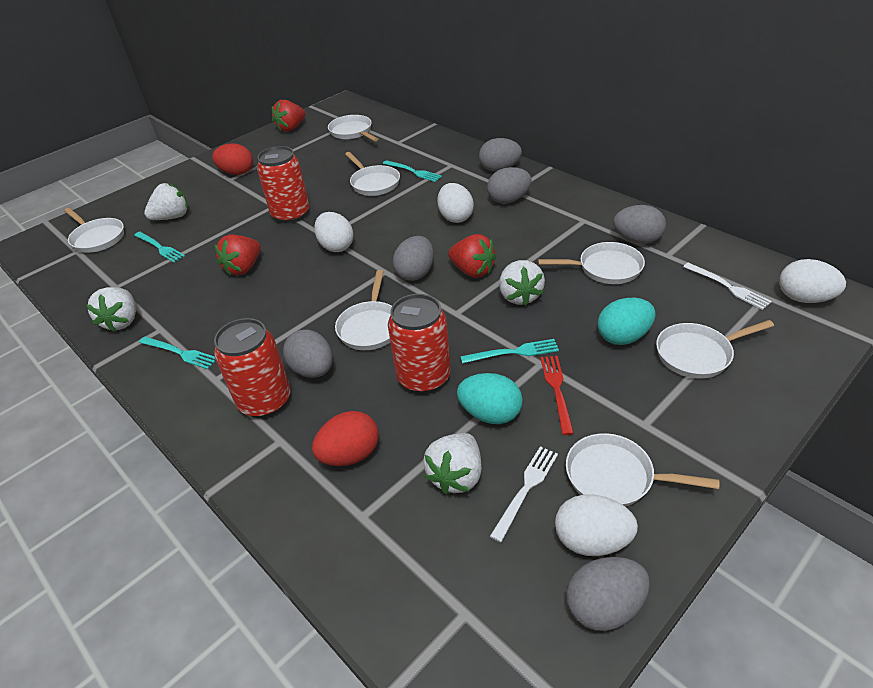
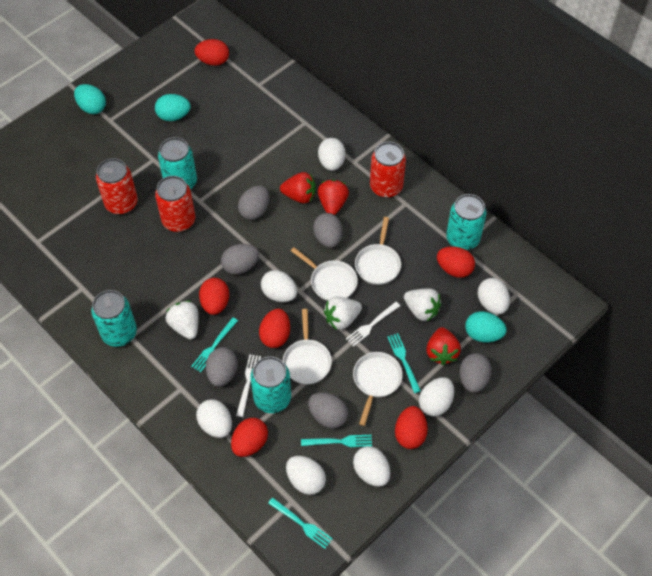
red egg: 2 -> 6
red fork: 1 -> 0
turquoise can: 0 -> 4
turquoise egg: 2 -> 3
white egg: 4 -> 7
white pan: 7 -> 4
white strawberry: 4 -> 3

